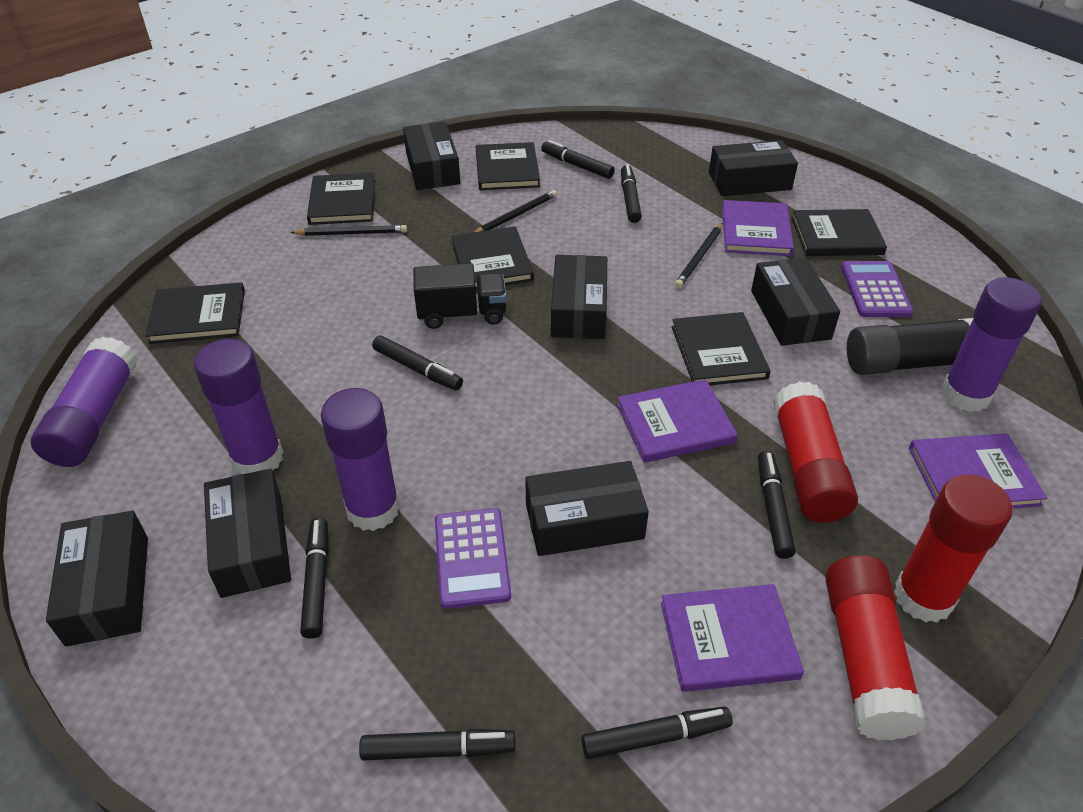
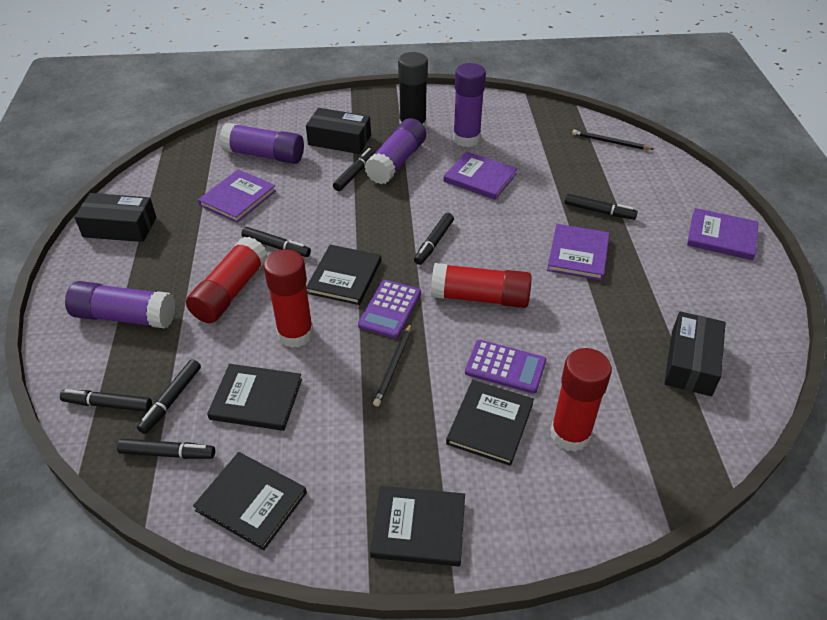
black book: 6 -> 5
black box: 7 -> 3
black pencil: 3 -> 2
black truck: 1 -> 0
red glue stick: 3 -> 4

